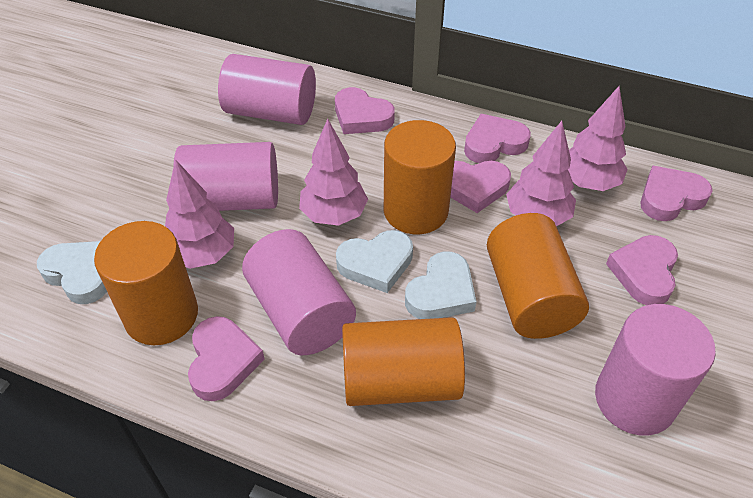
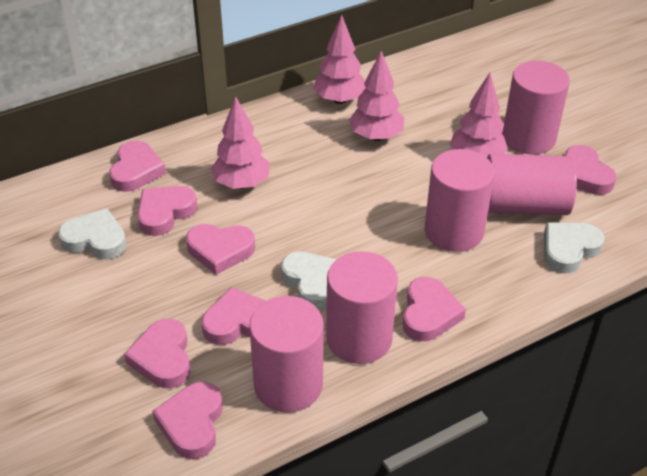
orange cylinder: 4 -> 0
pink cylinder: 4 -> 5
pink heart: 6 -> 8

